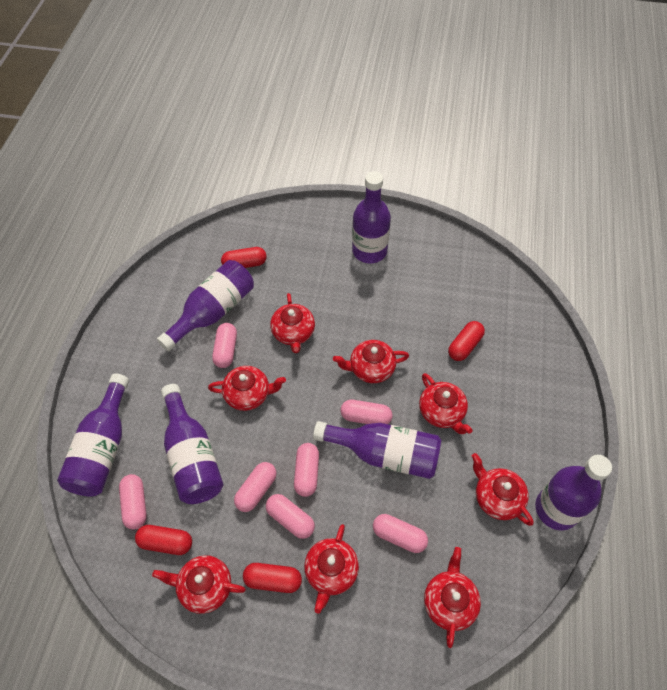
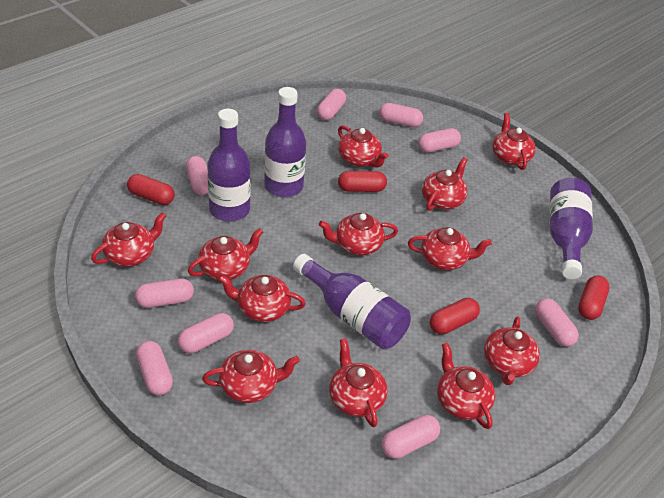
pink capsule: 7 -> 9
purple bottle: 6 -> 4
red teapot: 8 -> 12

